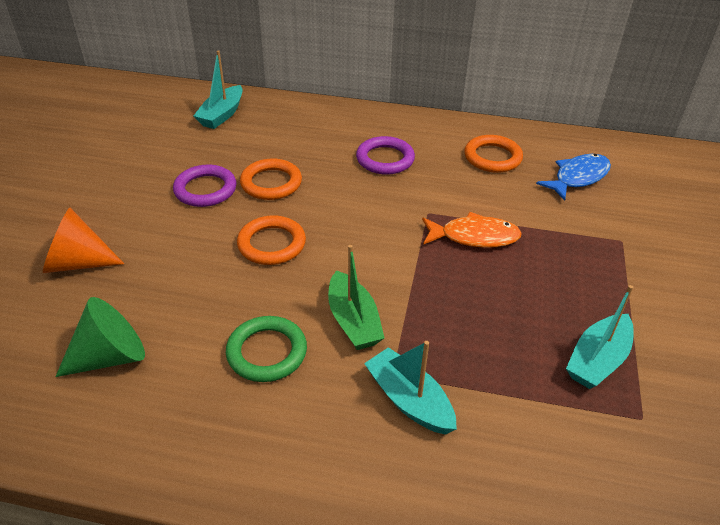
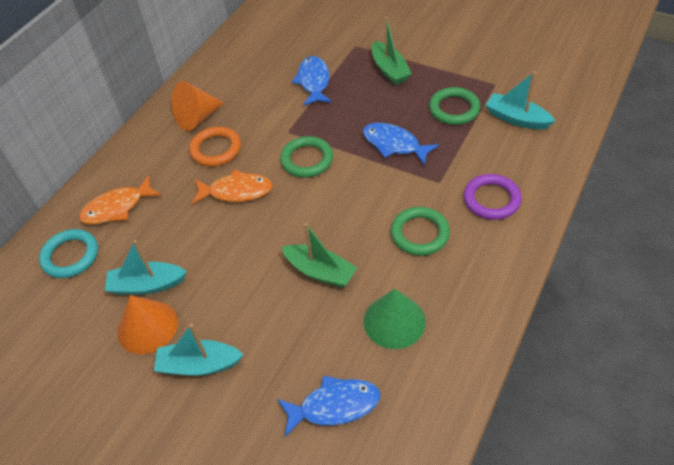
blue fish: 1 -> 3
green boat: 1 -> 2
green ring: 1 -> 3
orange cone: 1 -> 2
orange fish: 1 -> 2
orange ring: 3 -> 1
purple ring: 2 -> 1
turquoise ring: 0 -> 1

